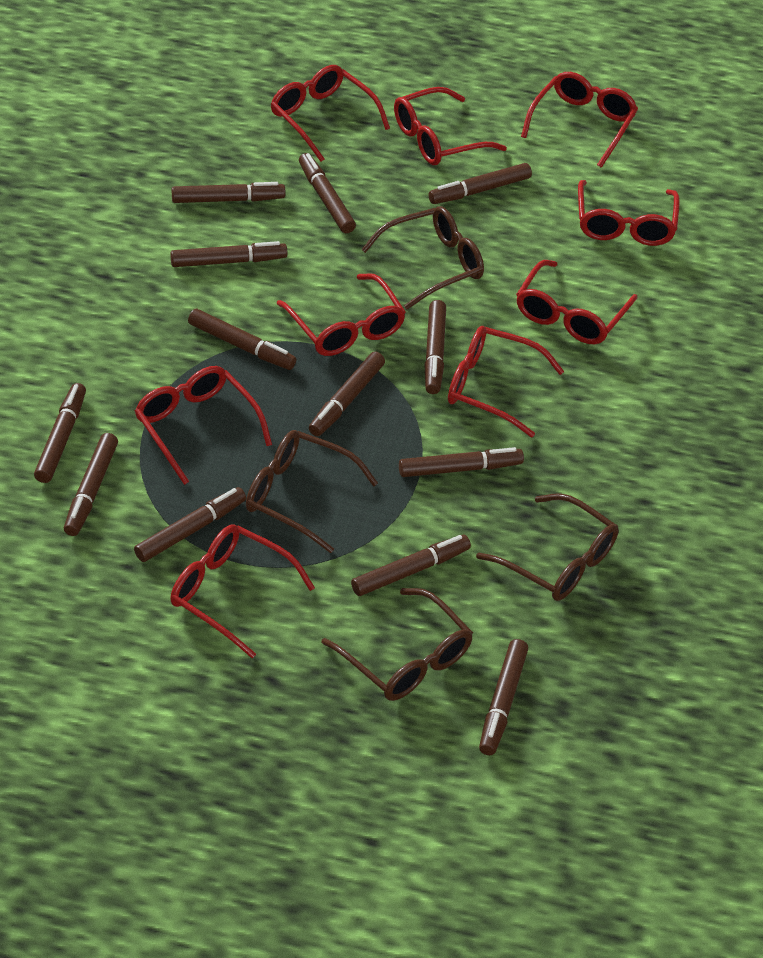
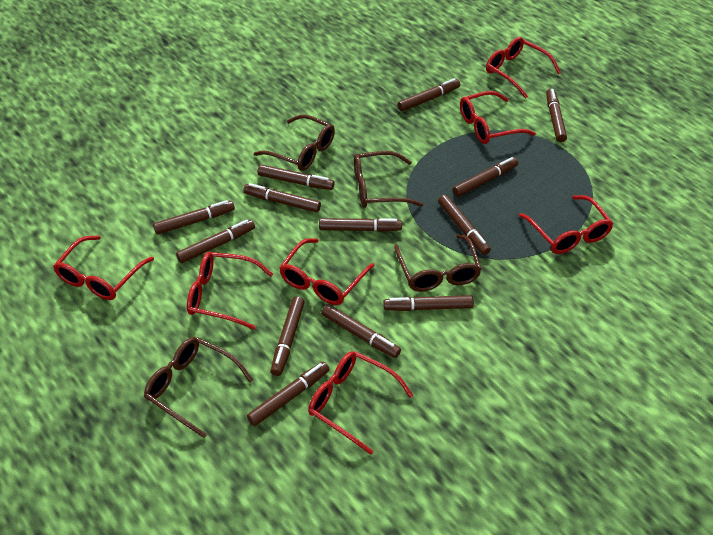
red glasses: 9 -> 7

